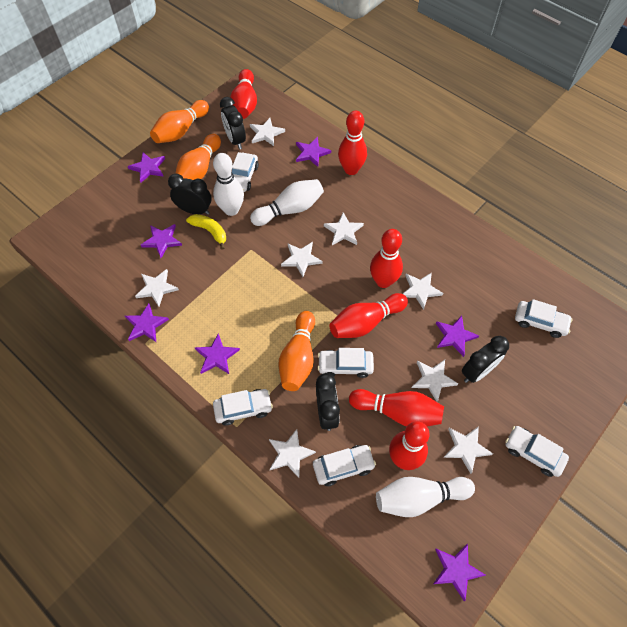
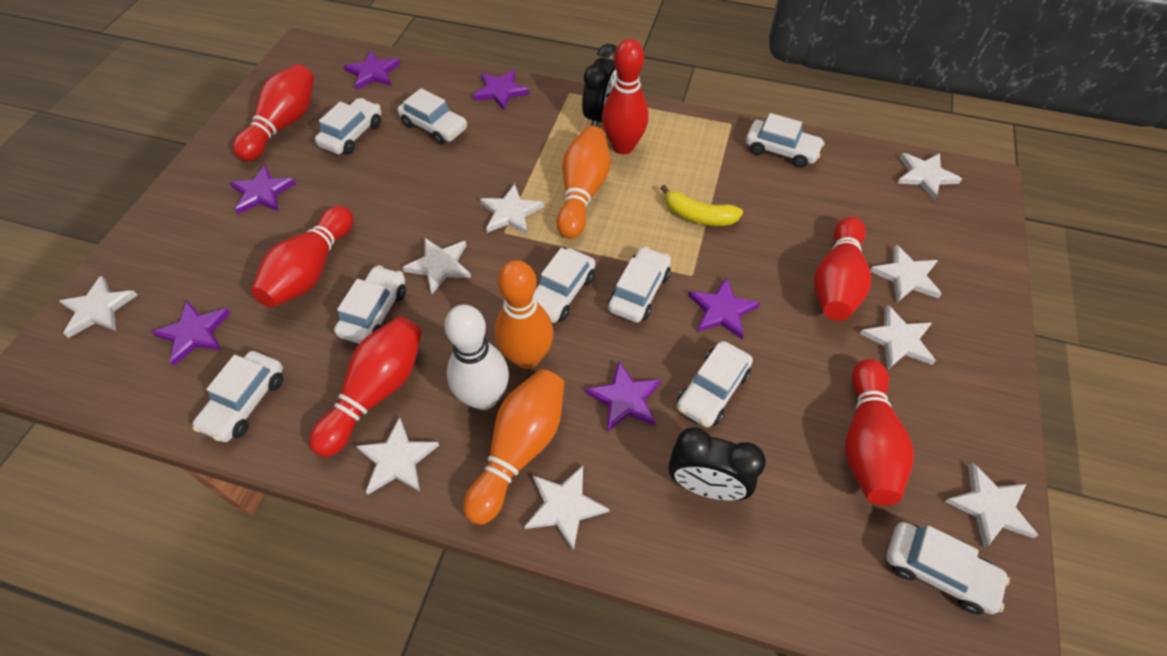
black clock: 4 -> 2
purple star: 7 -> 6
white bowling pin: 3 -> 1
white car: 6 -> 9
white star: 8 -> 9

